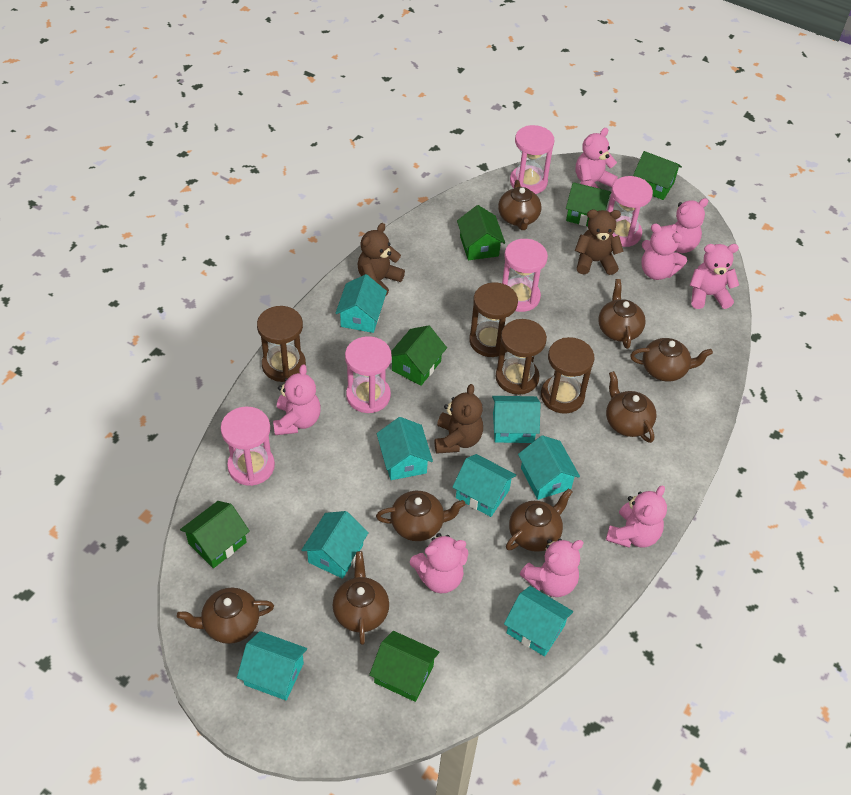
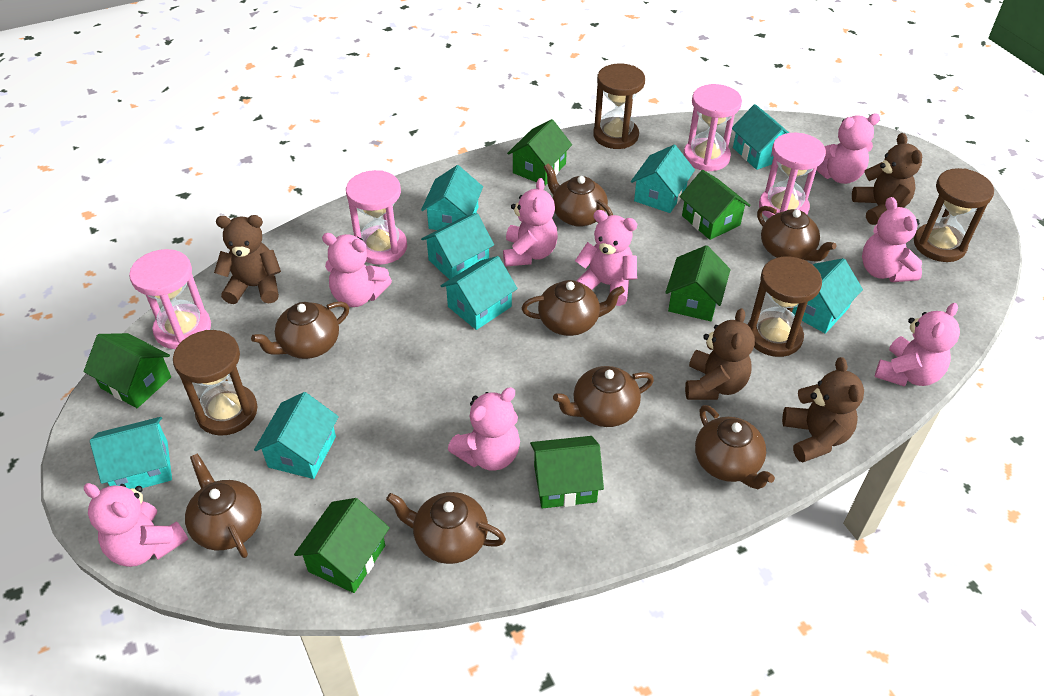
brown teddy bear: 3 -> 4
pink hourglass: 5 -> 4

